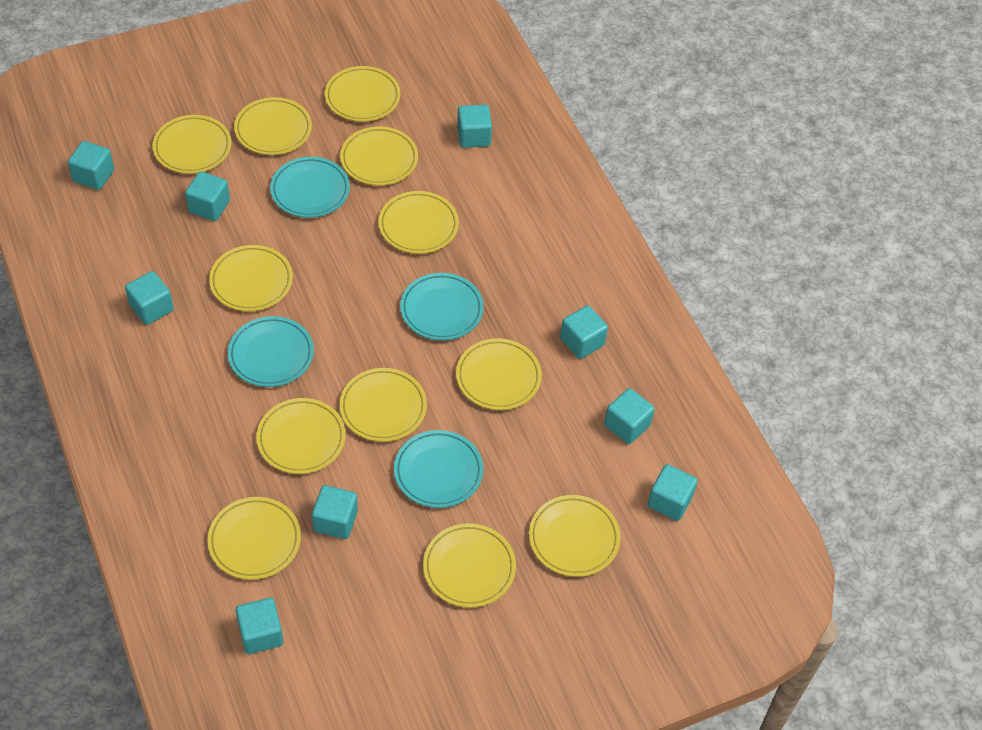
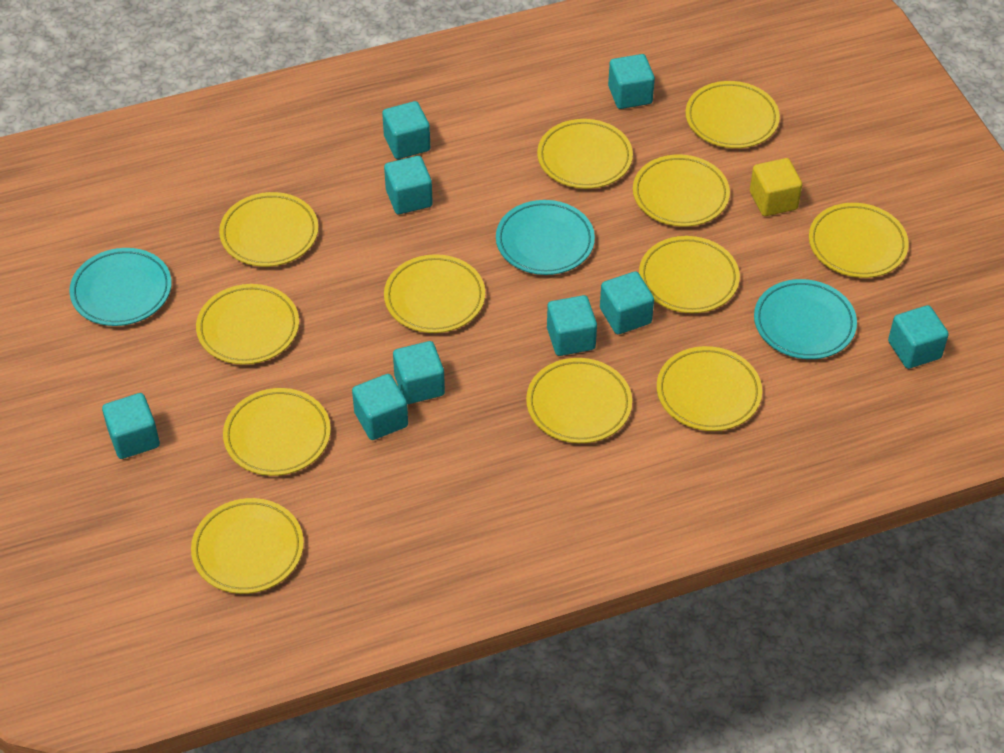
turquoise plate: 4 -> 3
yellow cube: 0 -> 1

